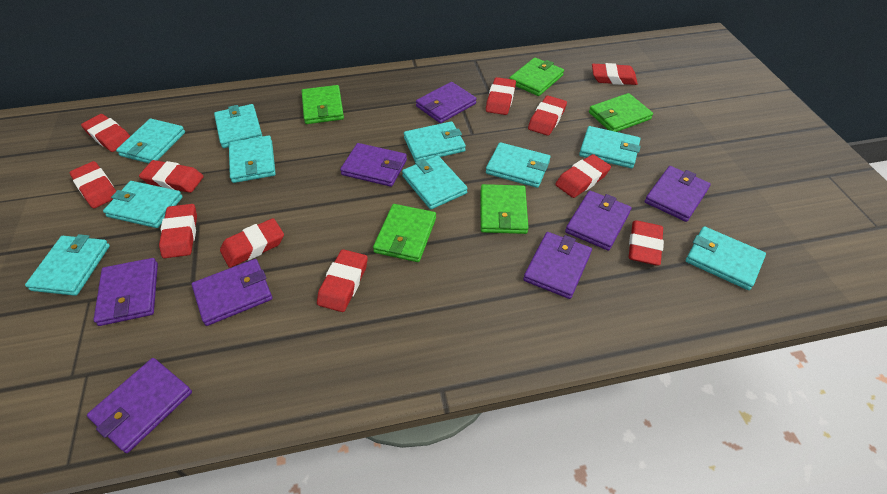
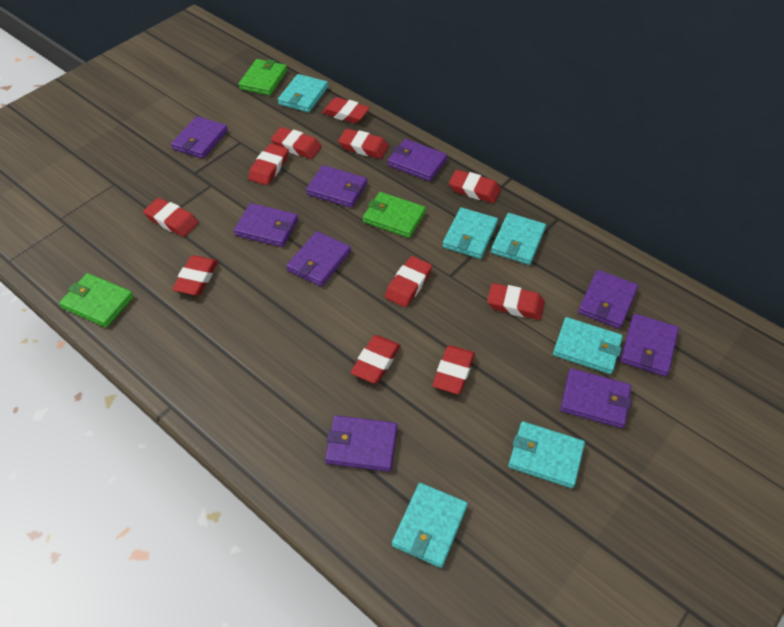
green wallet: 5 -> 3
purple wallet: 8 -> 9
turquoise wallet: 10 -> 6

